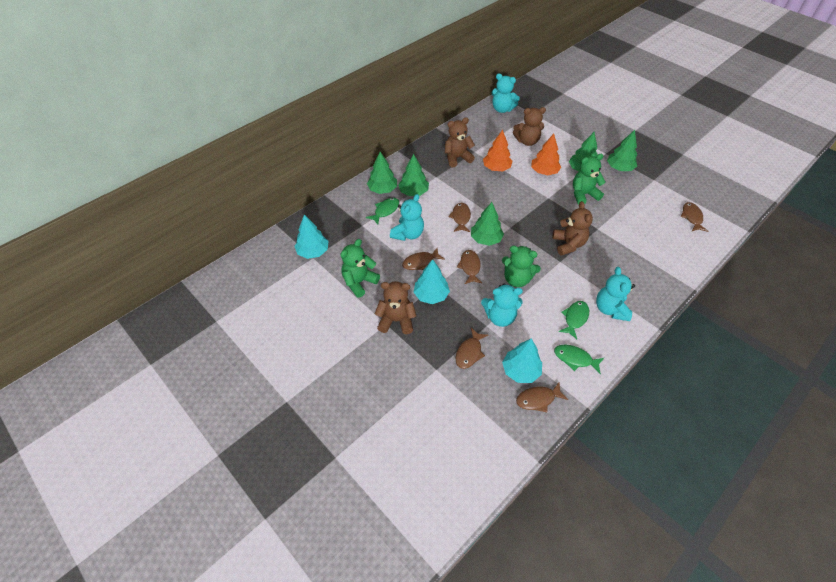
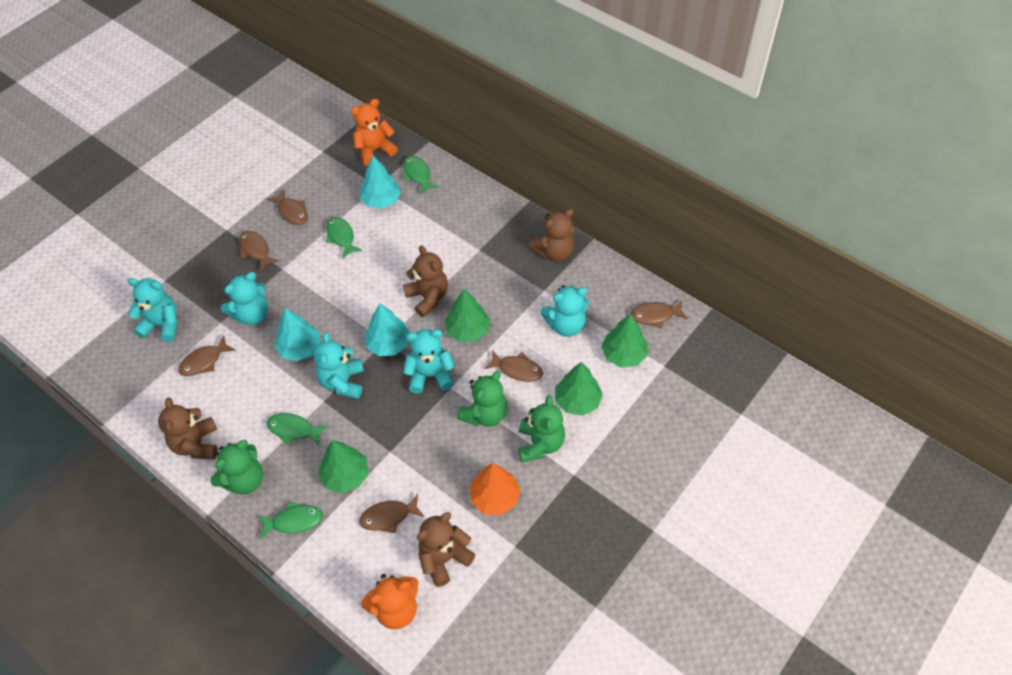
green fish: 3 -> 4
green tree: 5 -> 4
orange teddy bear: 0 -> 2
orange tree: 2 -> 1
turquoise teddy bear: 4 -> 5

